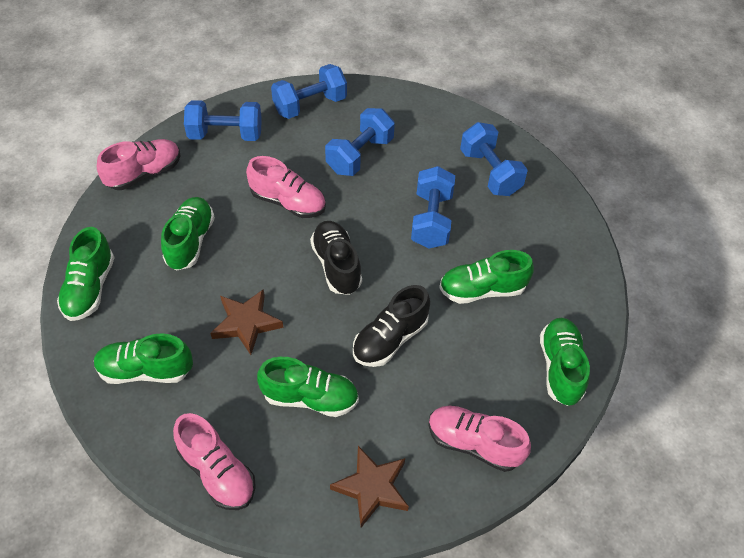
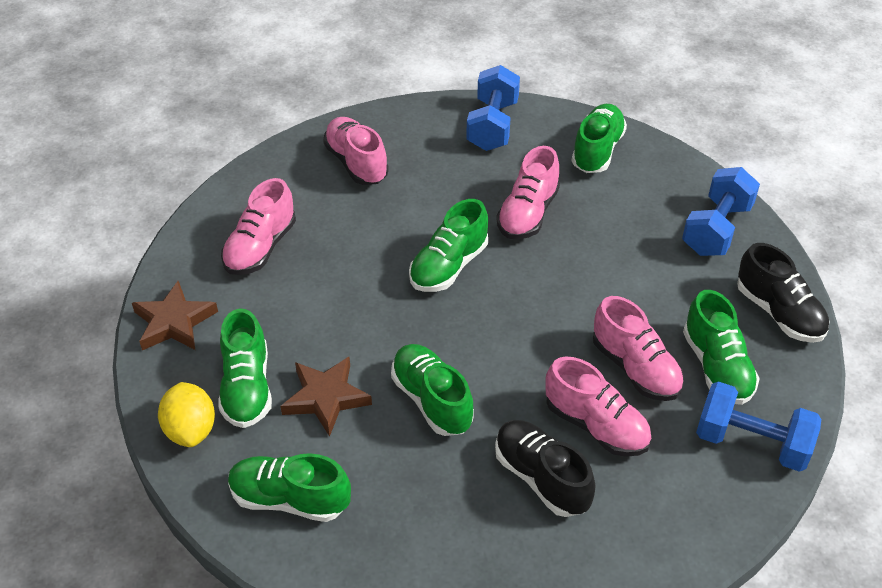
blue dumbbell: 5 -> 3
pink shoe: 4 -> 5
yellow lemon: 0 -> 1

